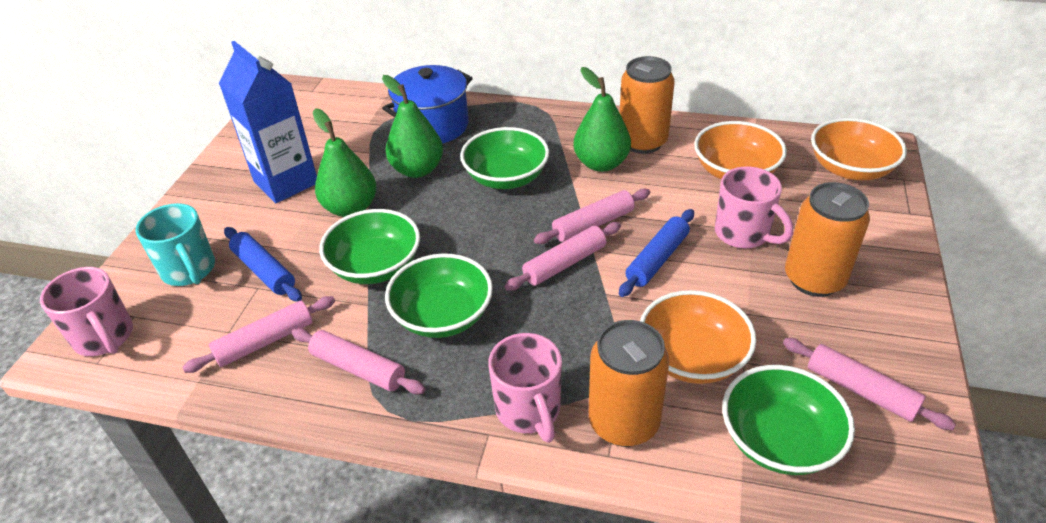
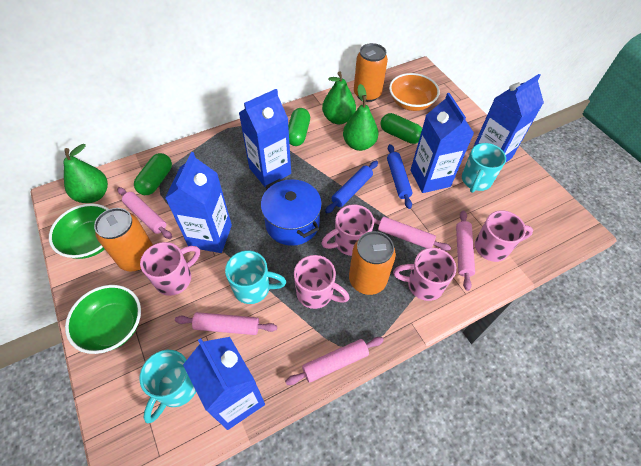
blue carton: 1 -> 5
green bowl: 4 -> 2
green capsule: 0 -> 3
orange bowl: 3 -> 1
pink mug: 3 -> 5
turquoise mug: 1 -> 3

